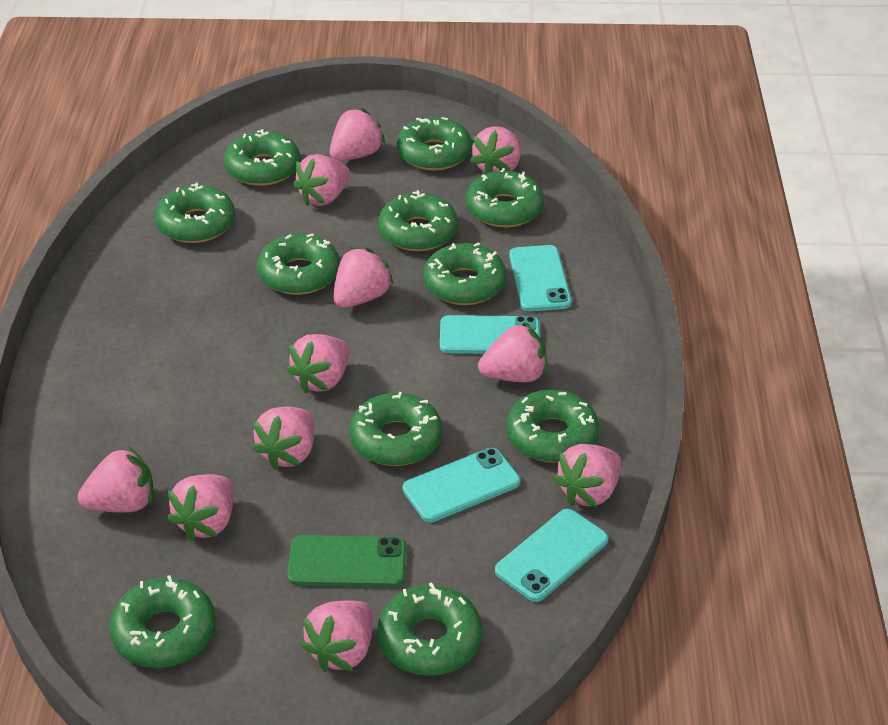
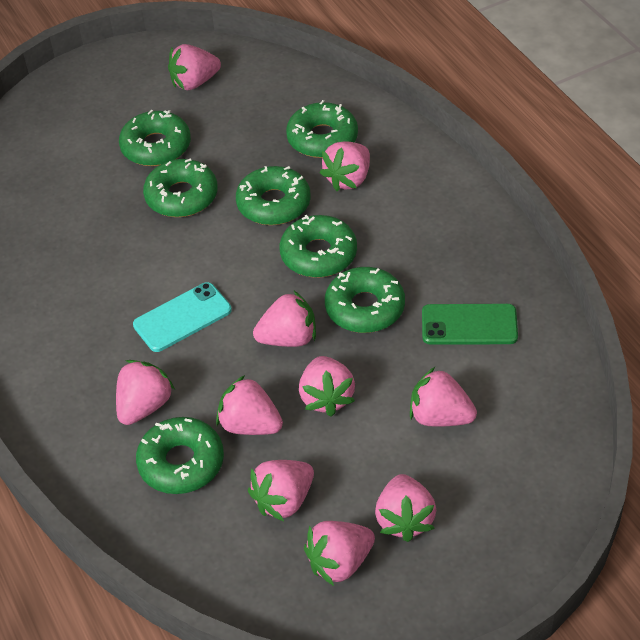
green donut: 11 -> 7
pink strawberry: 11 -> 10
turquoise phone: 4 -> 1

